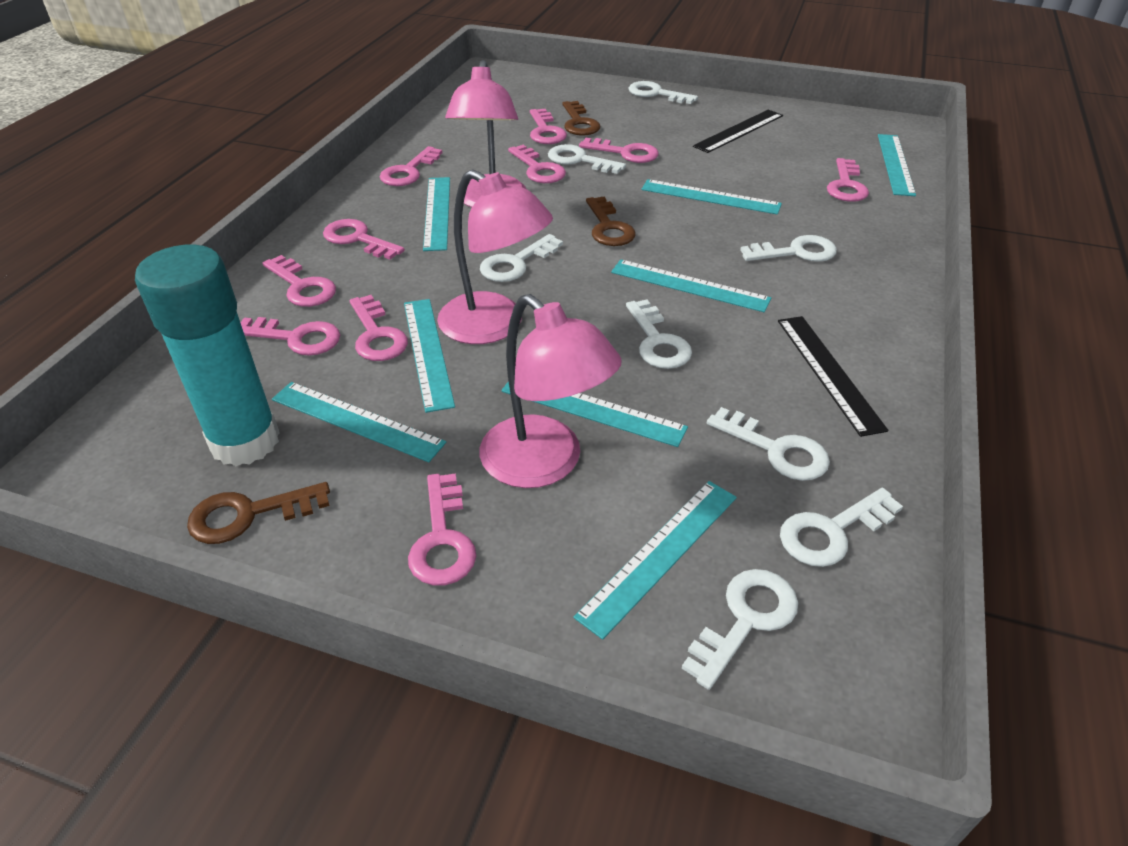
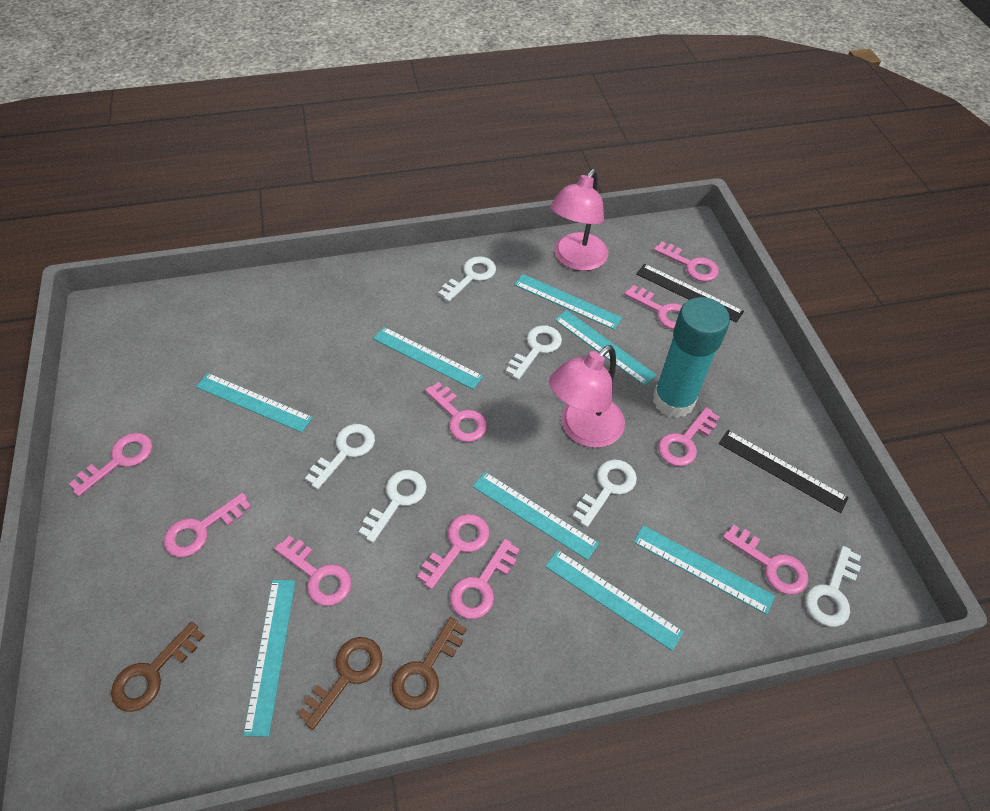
pink lamp: 3 -> 2
white key: 8 -> 6

